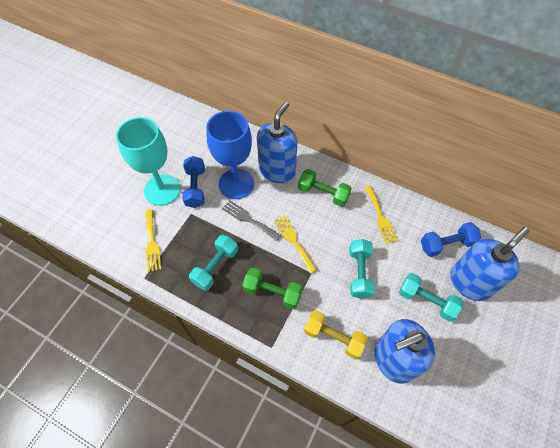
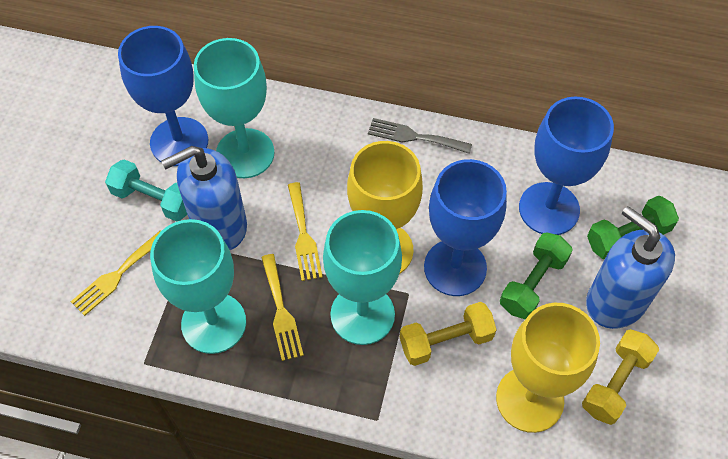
blue dumbbell: 2 -> 0
blue goblet: 1 -> 3
blue soap dispenser: 3 -> 2
turquoise dumbbell: 3 -> 1
turquoise goblet: 1 -> 3
yellow dumbbell: 1 -> 2
yellow goblet: 0 -> 2

